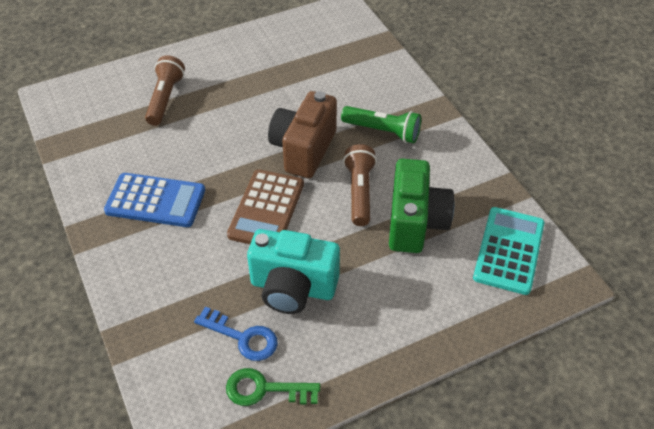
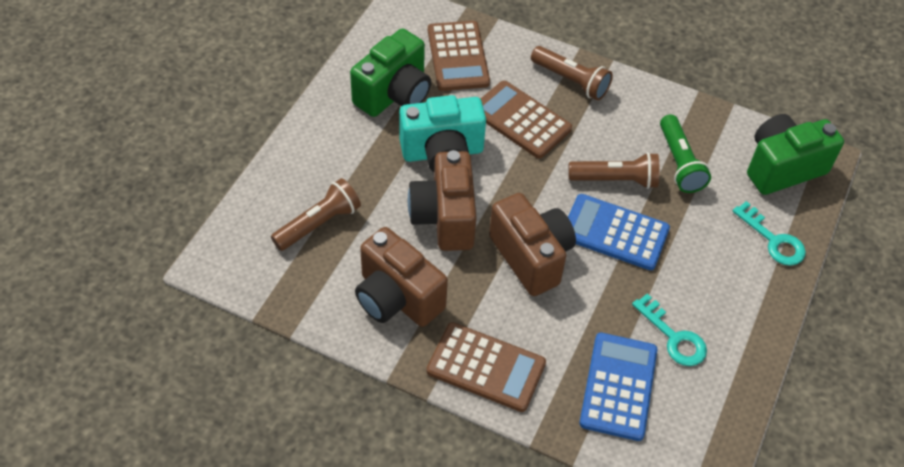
blue calculator: 1 -> 2
blue key: 1 -> 0
brown calculator: 1 -> 3
brown camera: 1 -> 3
brown flashlight: 2 -> 3
green camera: 1 -> 2
green key: 1 -> 0
turquoise calculator: 1 -> 0
turquoise key: 0 -> 2

